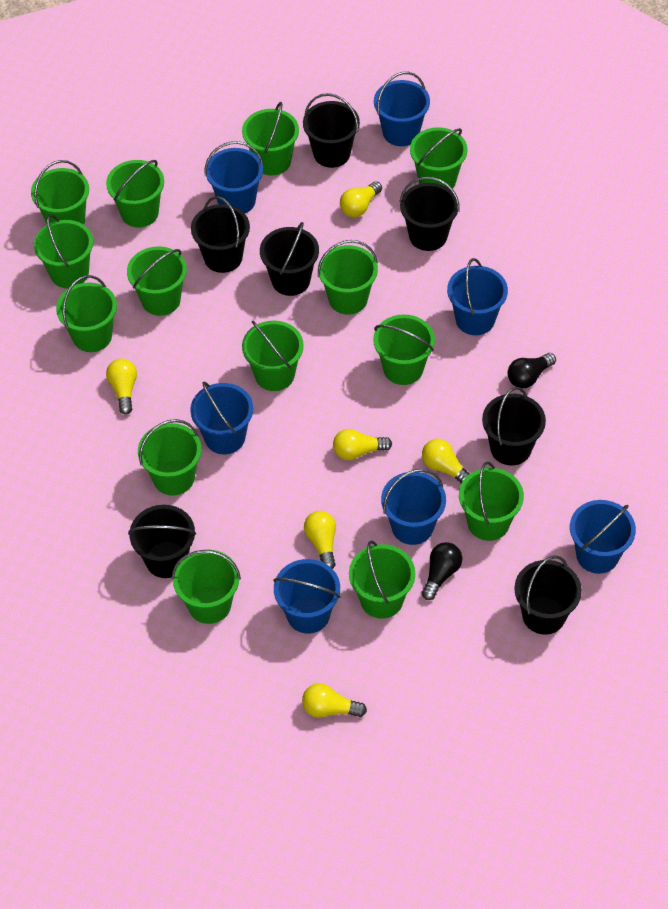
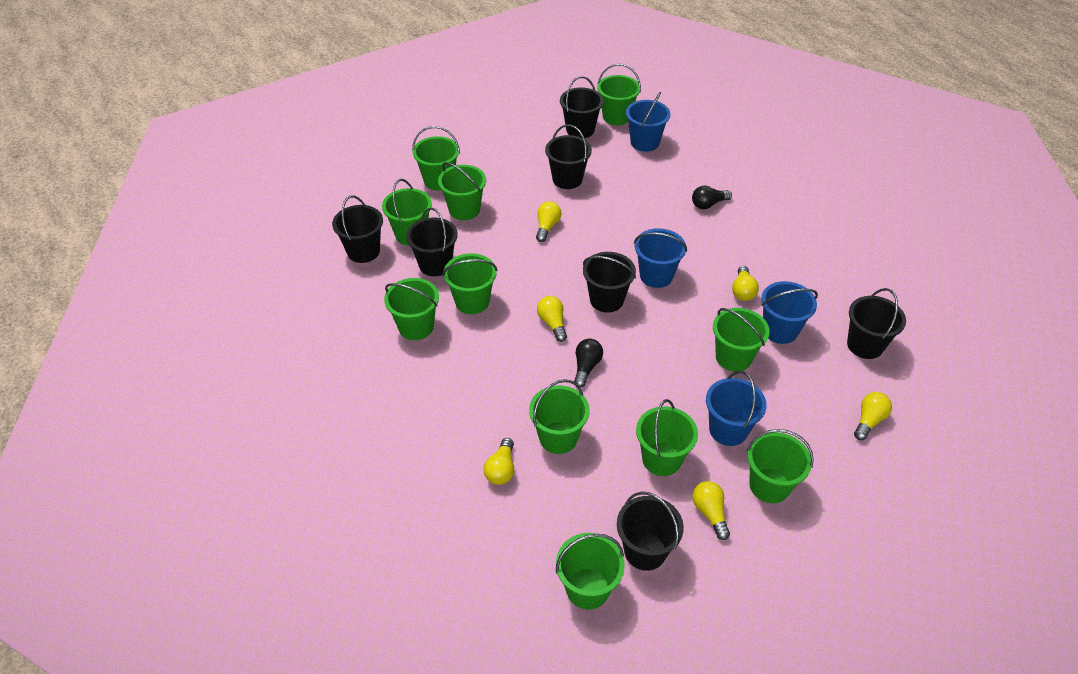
blue bucket: 7 -> 4
green bucket: 14 -> 11

